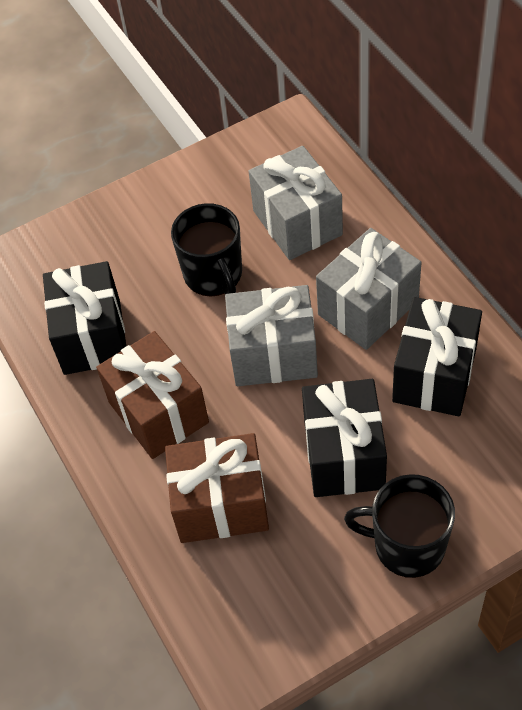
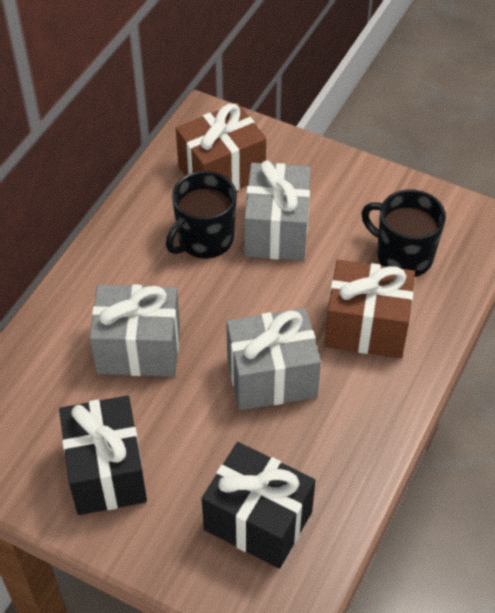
black gift: 3 -> 2

